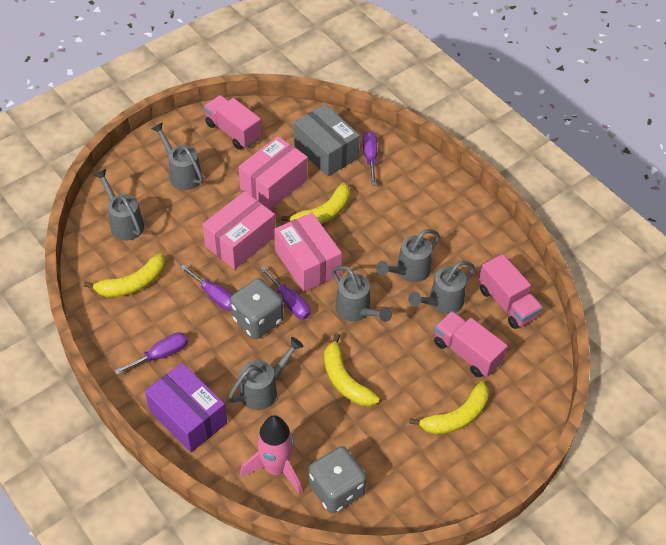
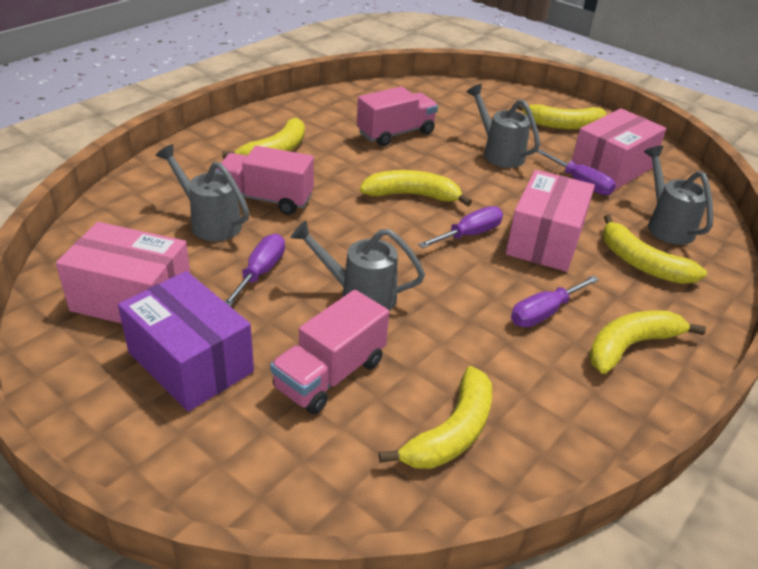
grey box: 1 -> 0
grey dice: 2 -> 0
grey watering can: 6 -> 4
pink rocket: 1 -> 0
yellow banana: 4 -> 6

